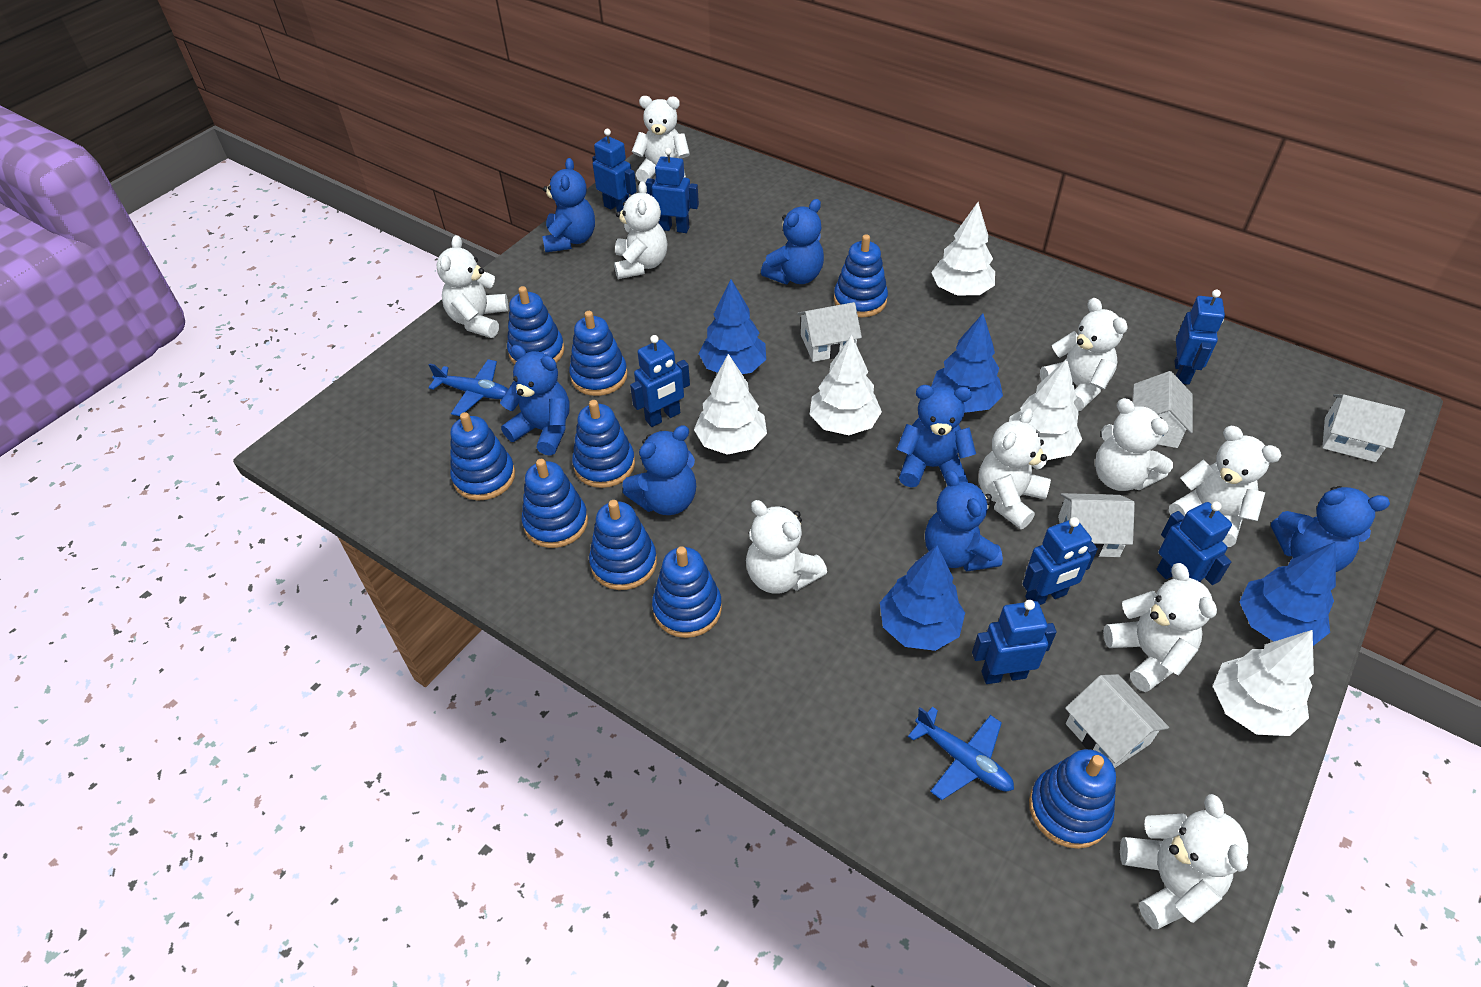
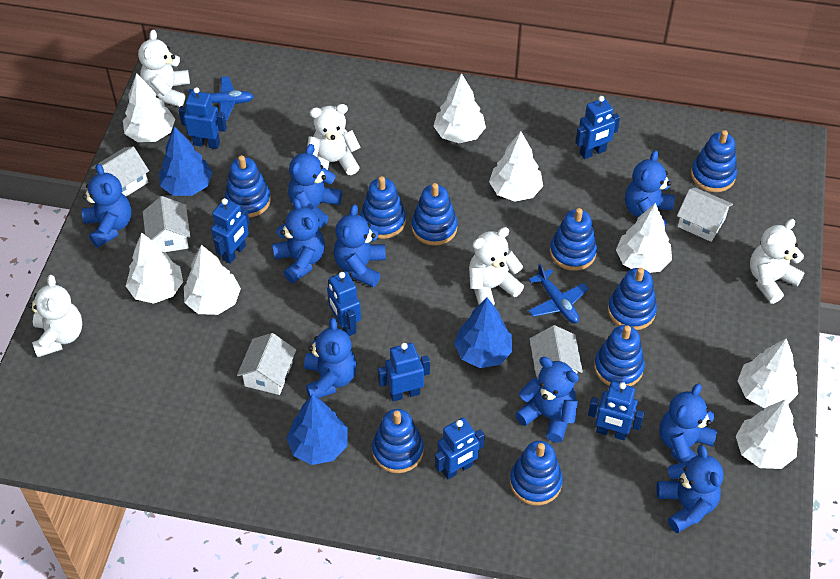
blue teddy bear: 7 -> 9
blue tree: 4 -> 3
white teddy bear: 10 -> 5
white tree: 5 -> 8

